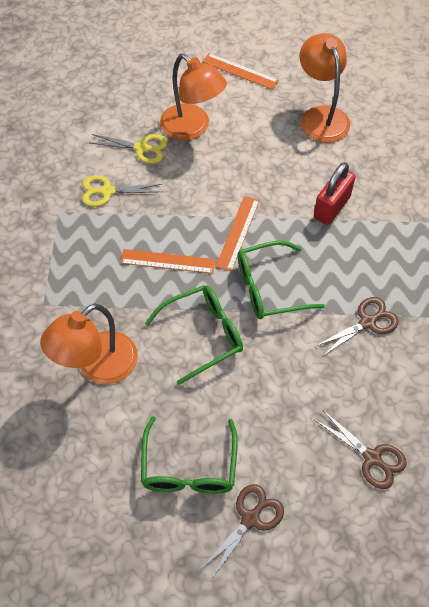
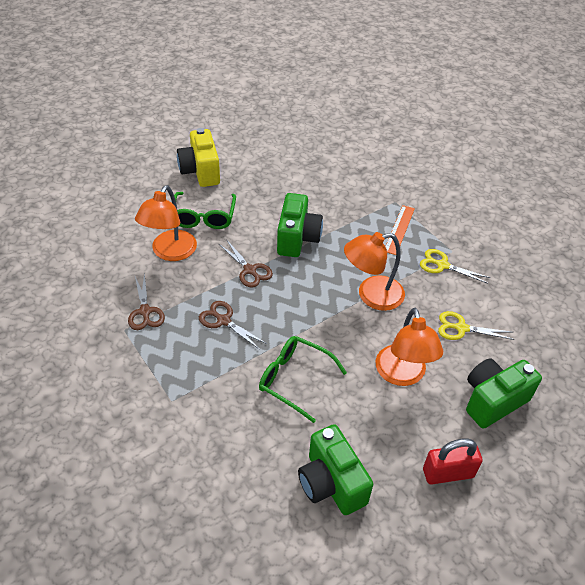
green camera: 0 -> 3
green glasses: 3 -> 2
orange ruler: 3 -> 1
yellow camera: 0 -> 1

